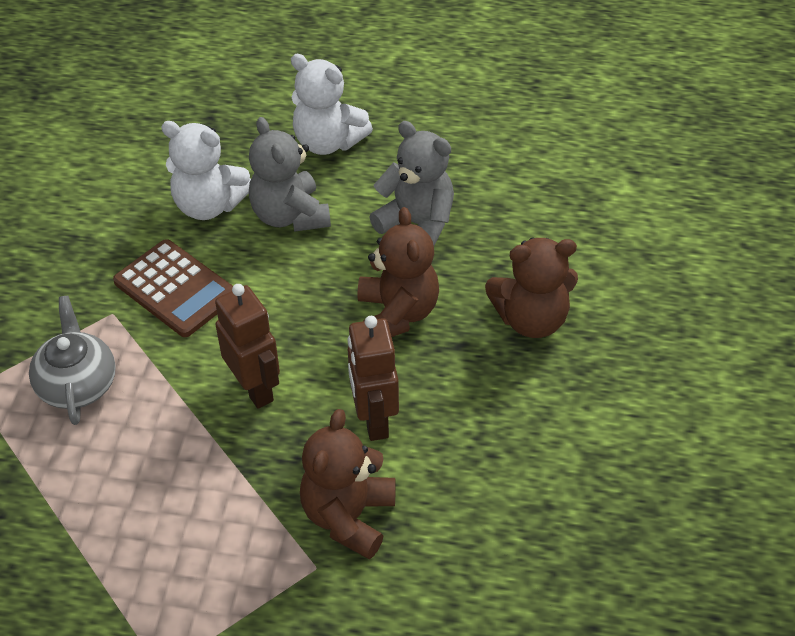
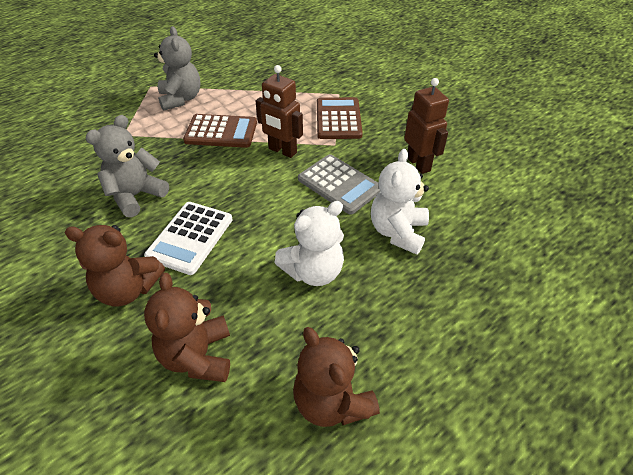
brown calculator: 1 -> 2
grey calculator: 0 -> 1
grey teapot: 1 -> 0
white calculator: 0 -> 1

